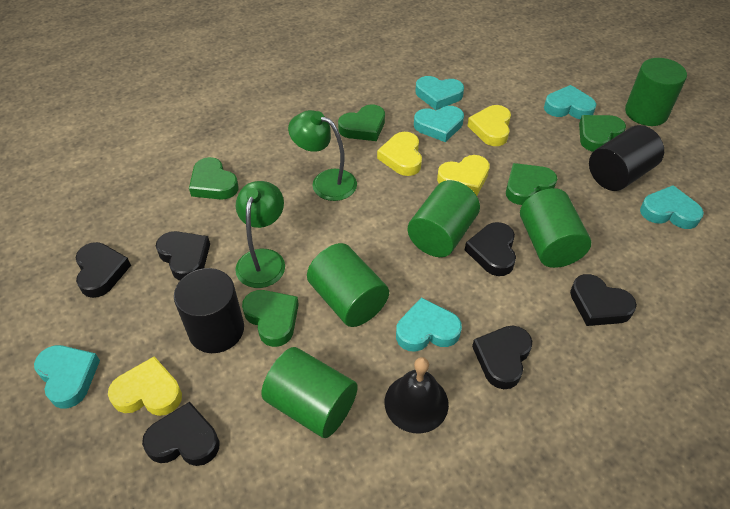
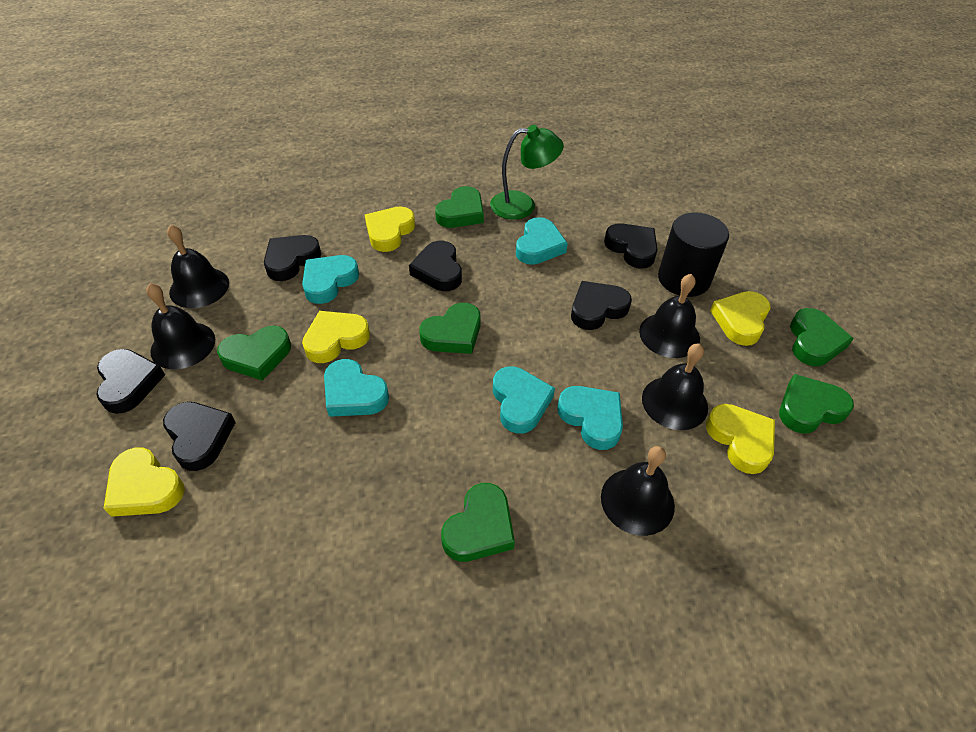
black bell: 1 -> 5
black cylinder: 2 -> 1
green cylinder: 5 -> 0
green heart: 5 -> 6
green lamp: 2 -> 1
turquoise heart: 6 -> 5
yellow heart: 4 -> 5

